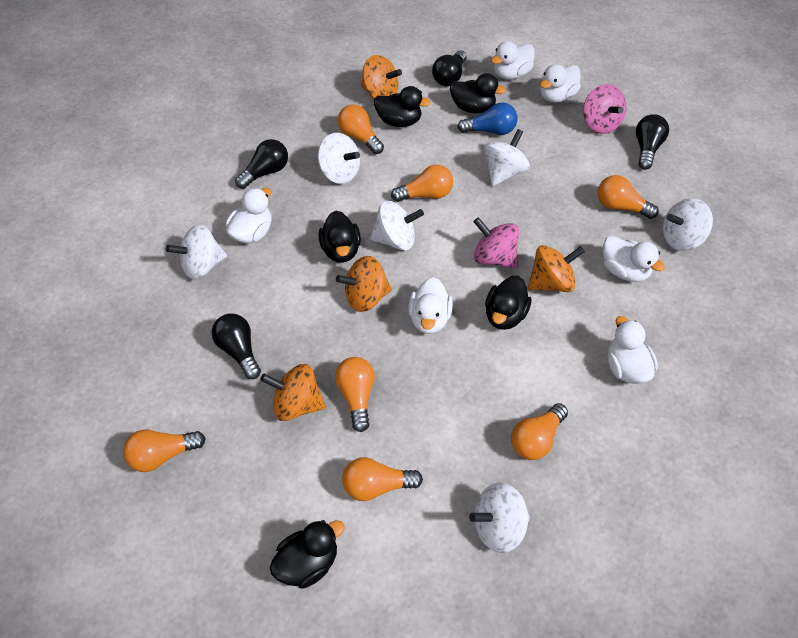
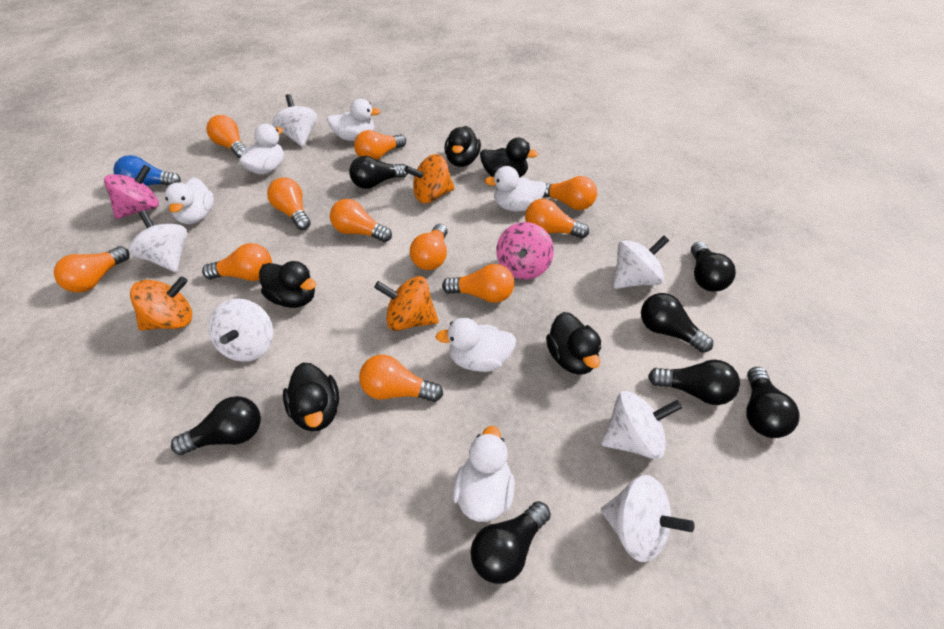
black light bulb: 4 -> 7
orange light bulb: 7 -> 11
orange spinning top: 4 -> 3

